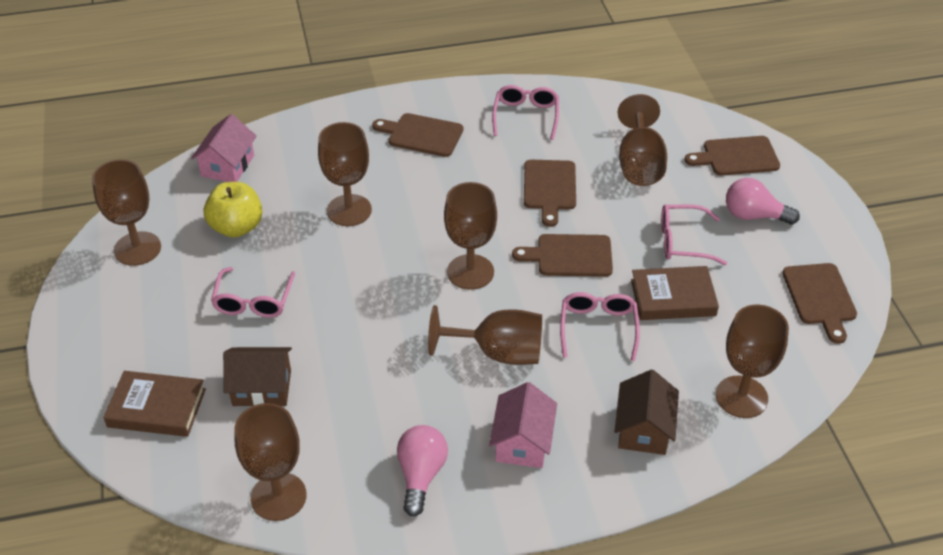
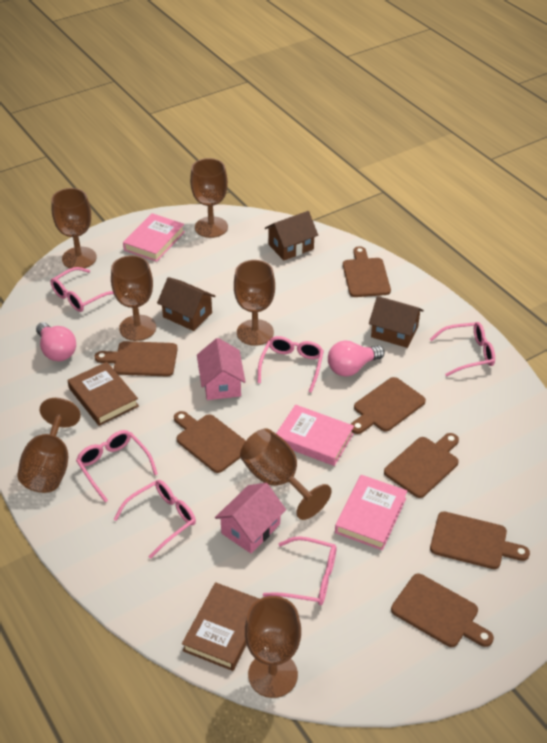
brown cutting board: 5 -> 7
brown house: 2 -> 3
pink book: 0 -> 3
pink glasses: 4 -> 6
yellow apple: 1 -> 0

